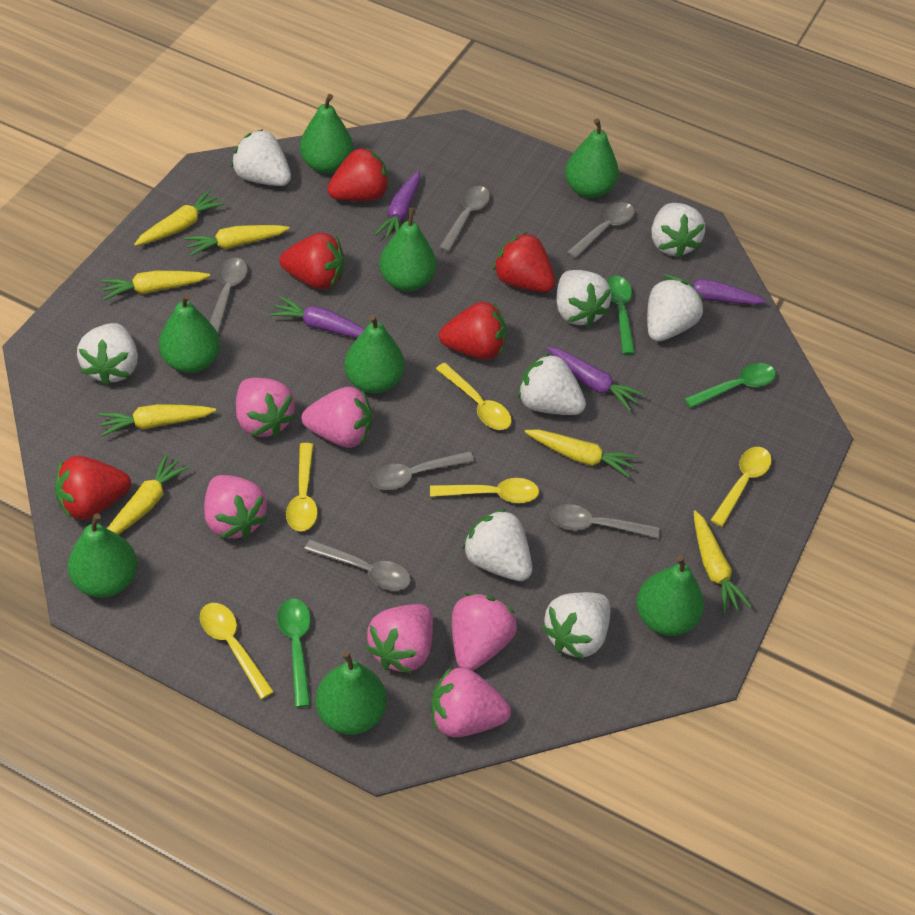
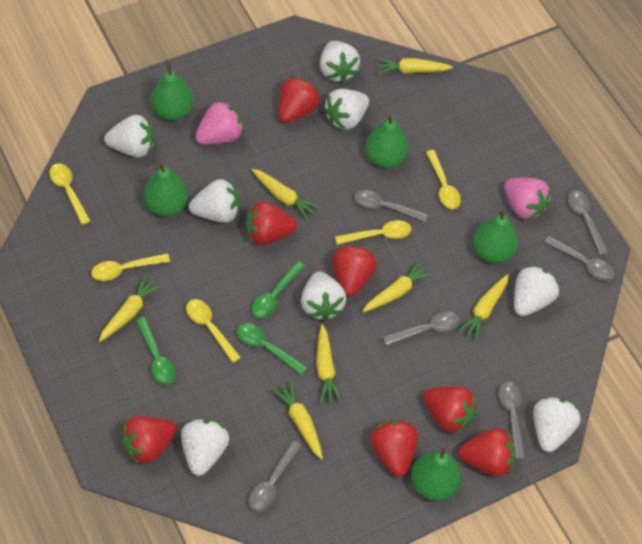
green pear: 8 -> 5
pink strawberry: 6 -> 2
purple carrot: 4 -> 0
red strawberry: 5 -> 7

